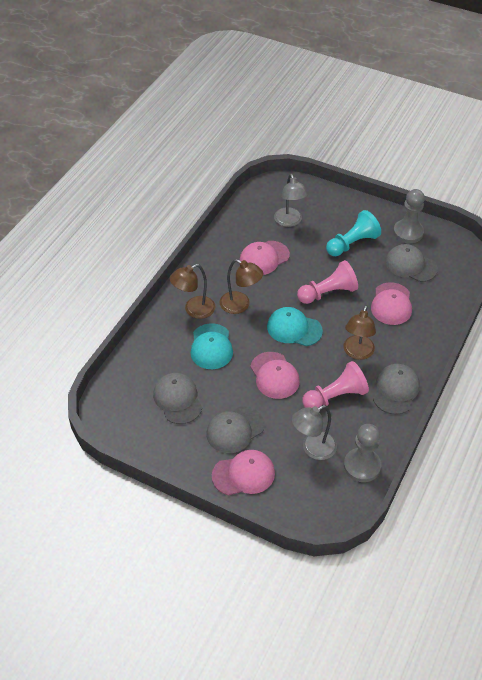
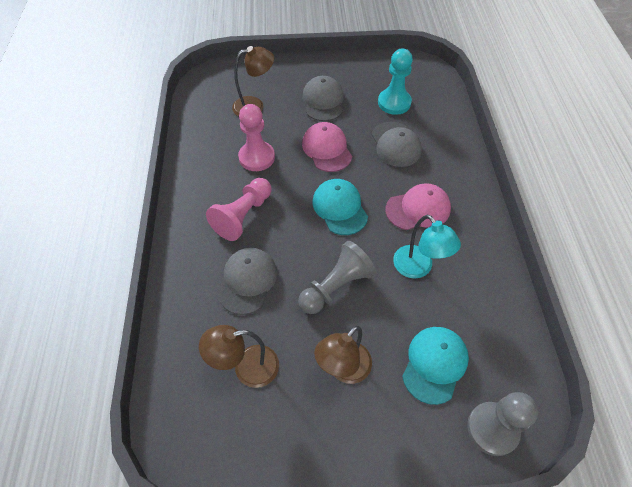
grey cap: 4 -> 3
grey lamp: 2 -> 0
pink cap: 4 -> 2
turquoise lamp: 0 -> 1

